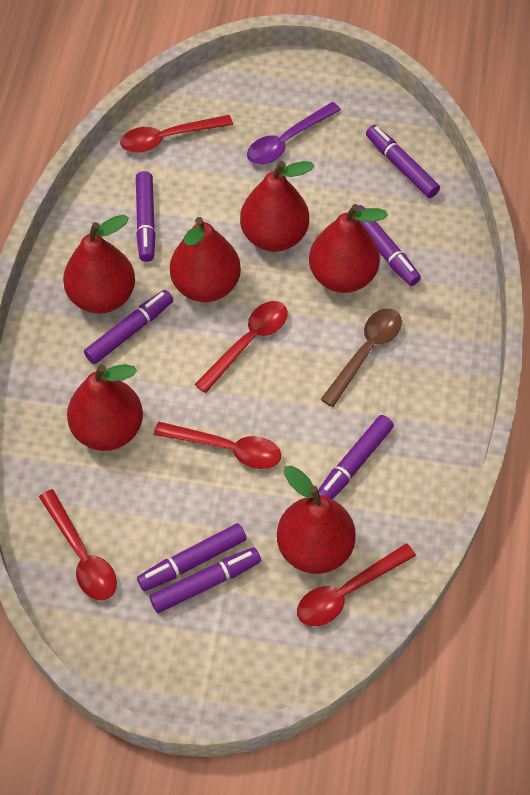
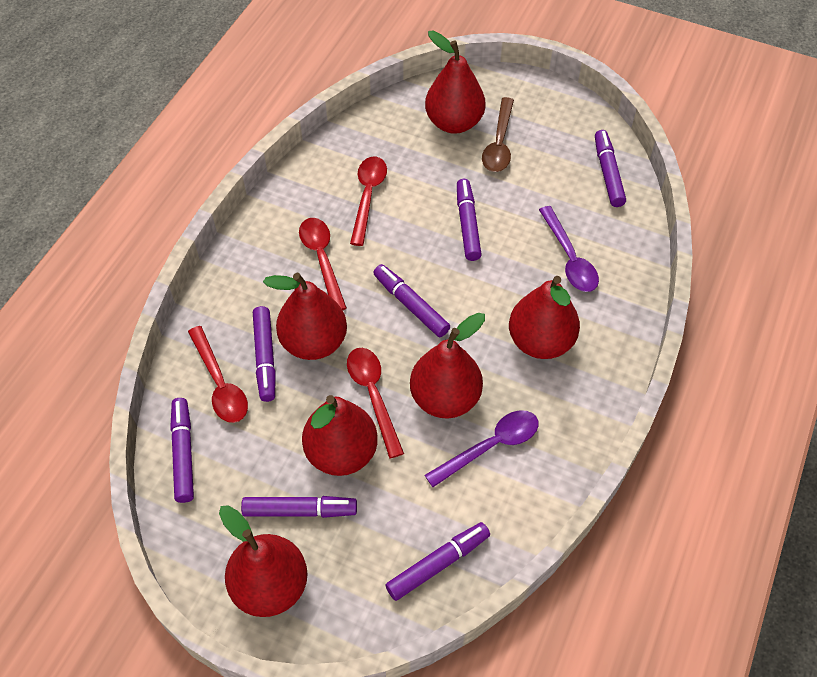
purple spoon: 1 -> 2
red spoon: 5 -> 4

